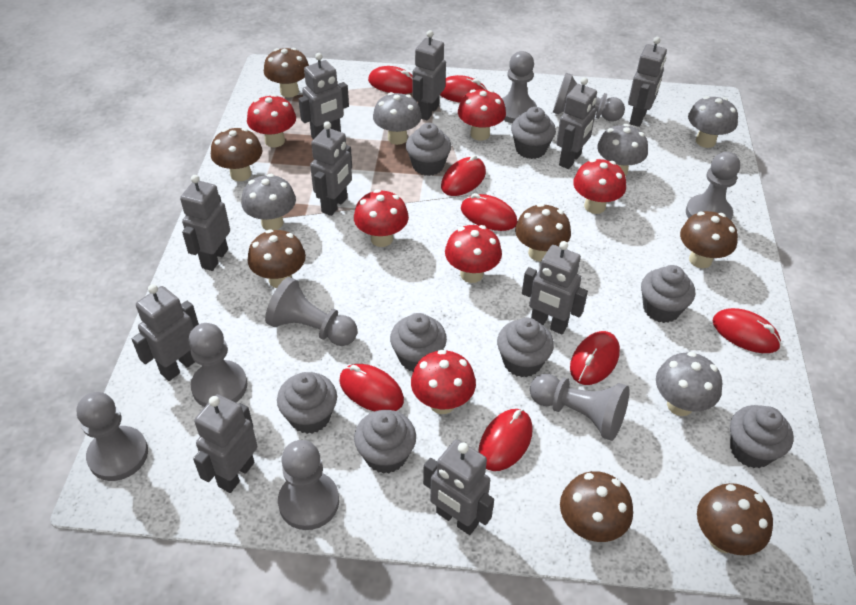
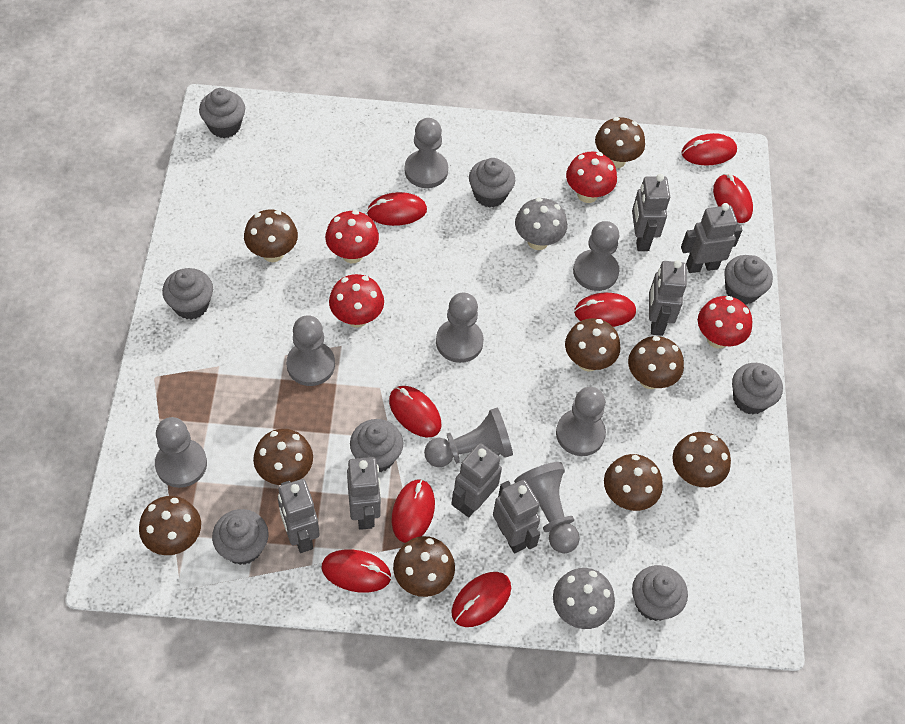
brown mushroom: 7 -> 9
grey mushroom: 5 -> 2
grey robot: 10 -> 7
red mushroom: 6 -> 4

